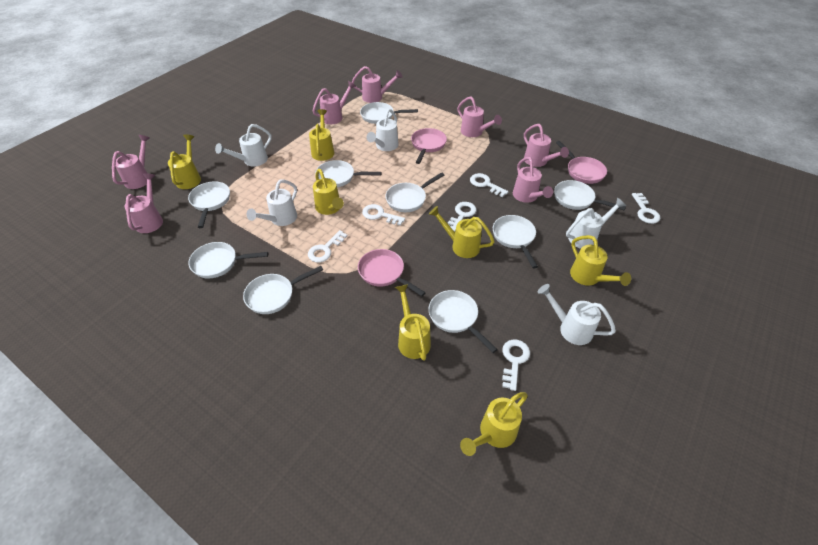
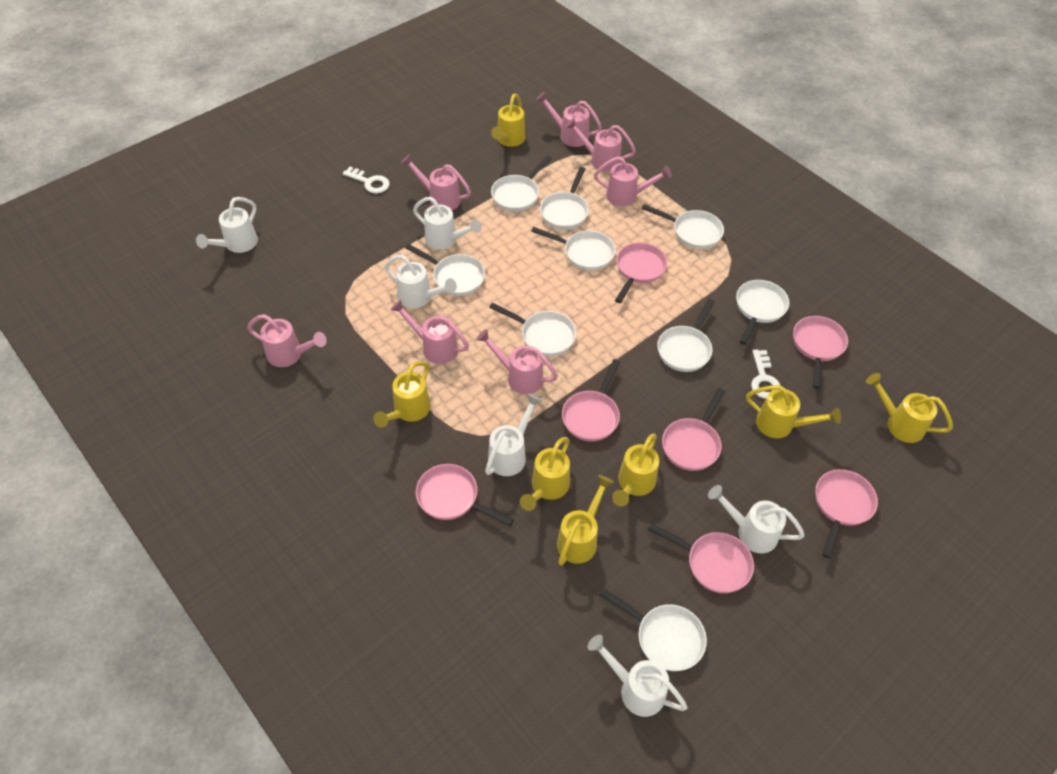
pink pan: 3 -> 7
white key: 6 -> 2
white watering can: 5 -> 6

